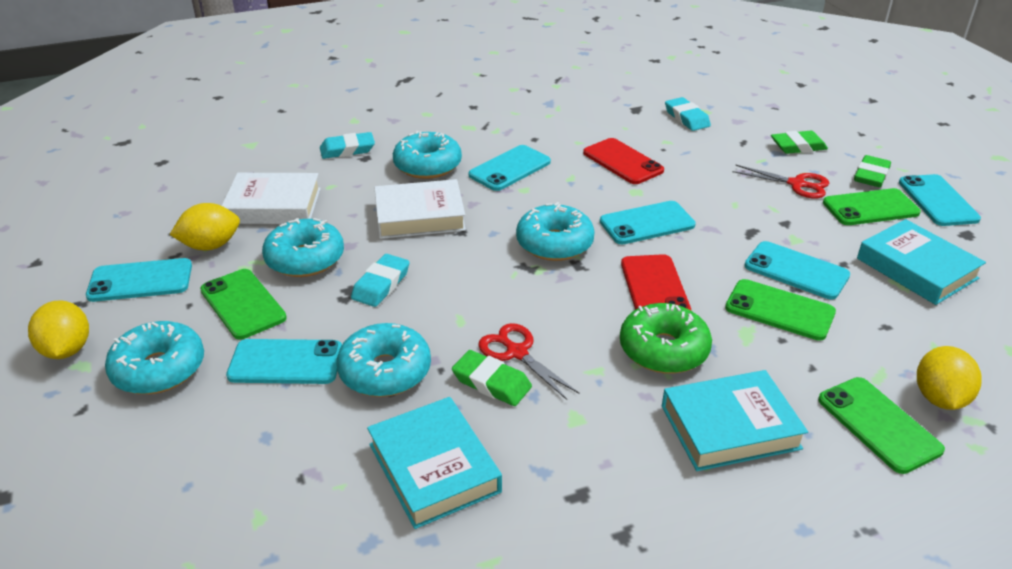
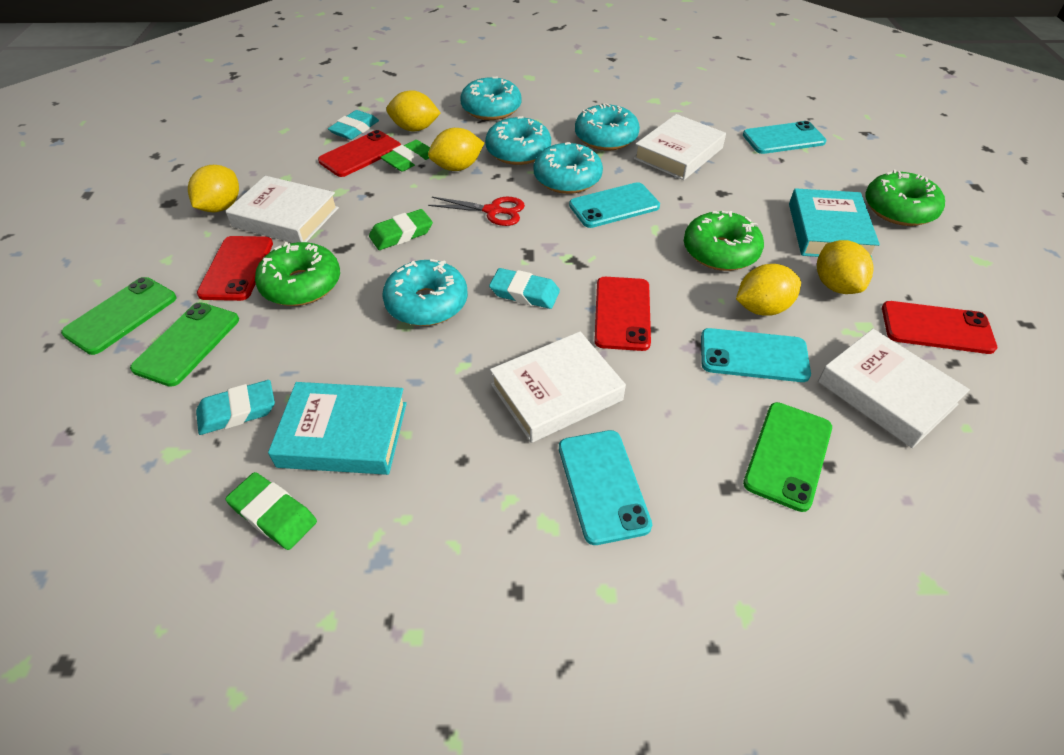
green donut: 1 -> 3
green phone: 4 -> 3
red phone: 2 -> 4
red scissors: 2 -> 1
turquoise book: 3 -> 2
turquoise phone: 6 -> 4
white book: 2 -> 4
yellow lemon: 3 -> 5

